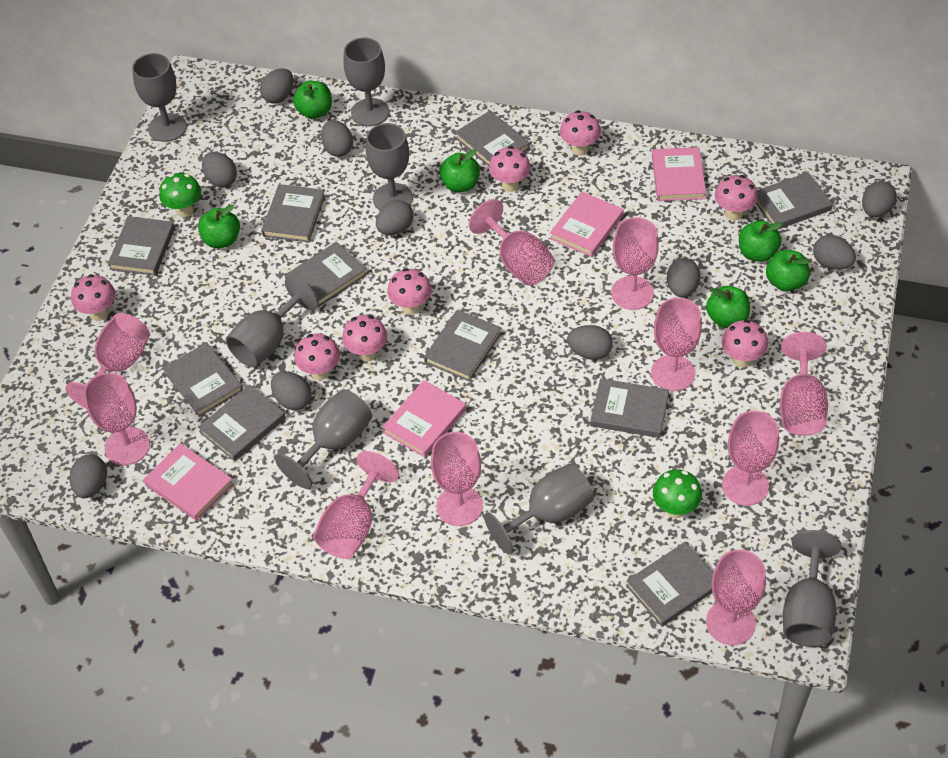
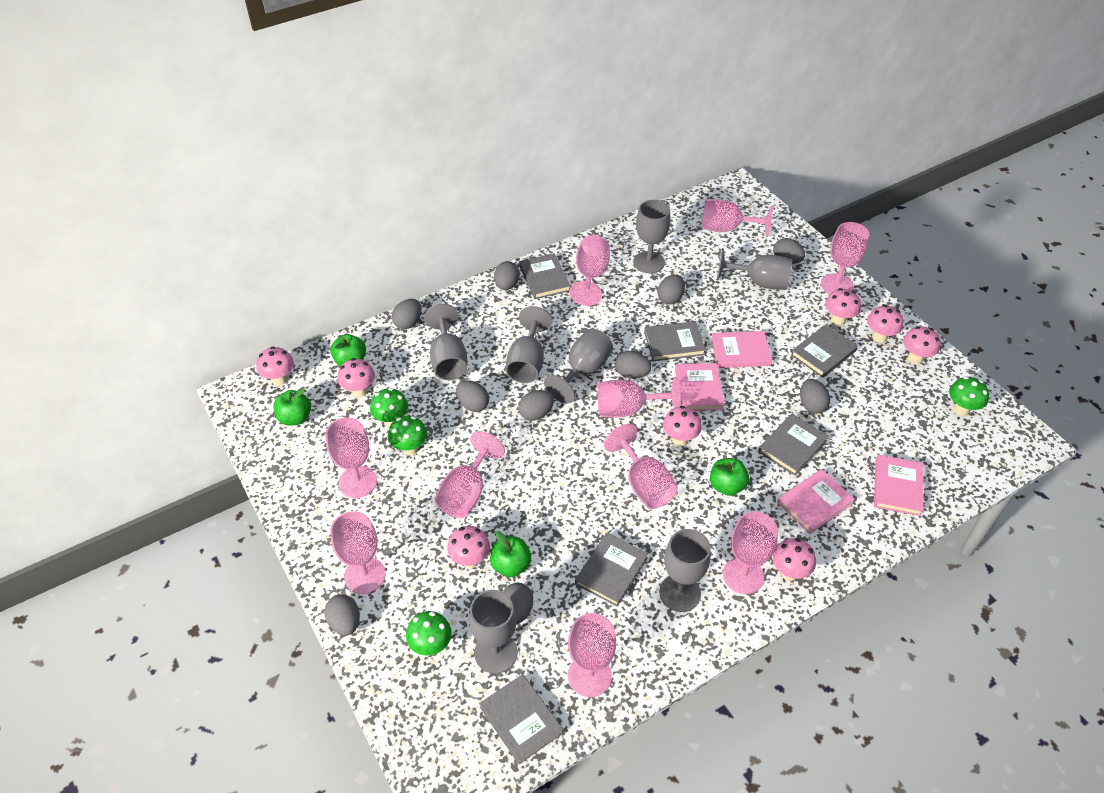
green apple: 6 -> 4
green mushroom: 2 -> 4
grey book: 10 -> 6

